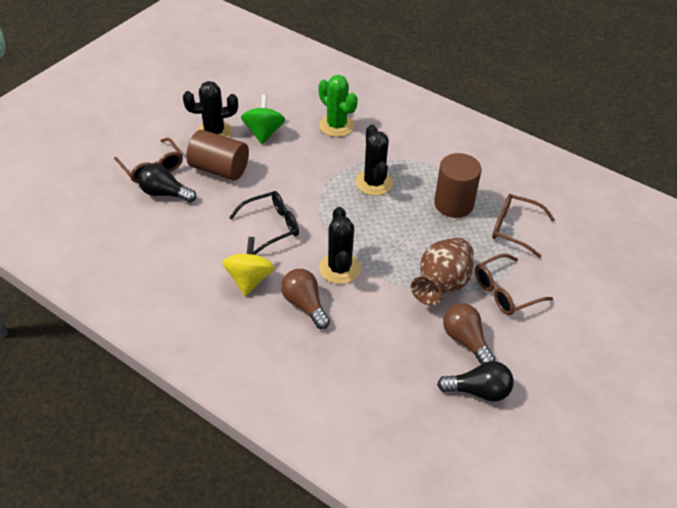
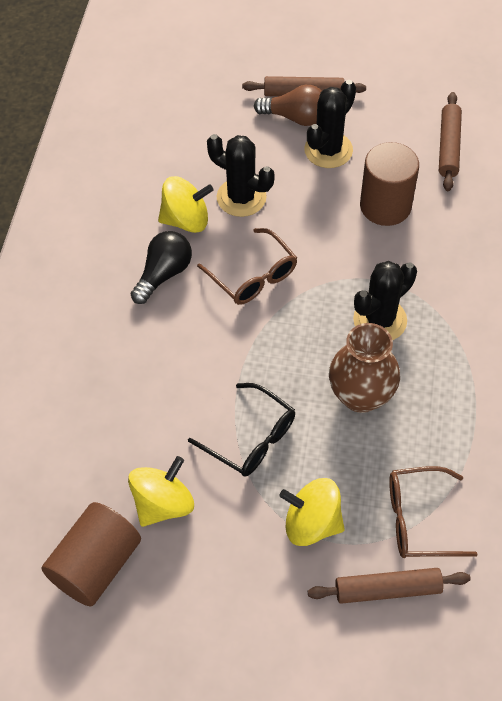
black light bulb: 2 -> 1
brown glasses: 3 -> 2
brown light bulb: 2 -> 1
brown rolling pin: 0 -> 3
green cactus: 1 -> 0
green spinning top: 1 -> 0
yellow spinning top: 1 -> 3

